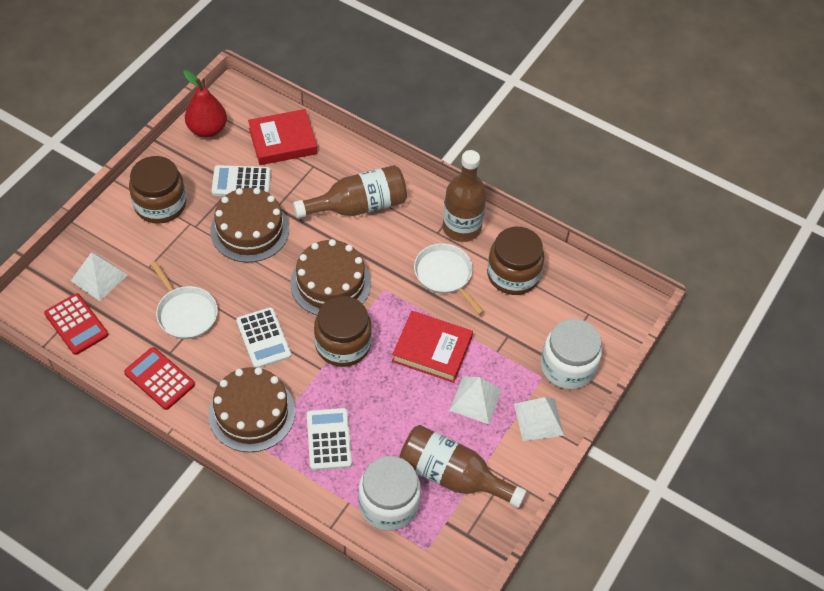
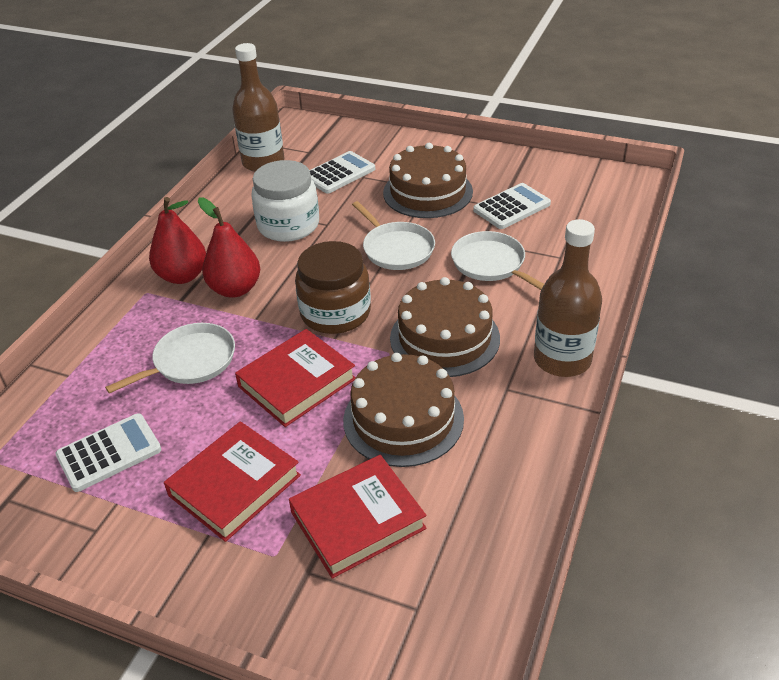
brown bottle: 3 -> 2
brown jar: 3 -> 1
red book: 2 -> 3
red calculator: 2 -> 0
red pear: 1 -> 2
white jar: 2 -> 1
white pan: 2 -> 3
white pyramid: 3 -> 0

